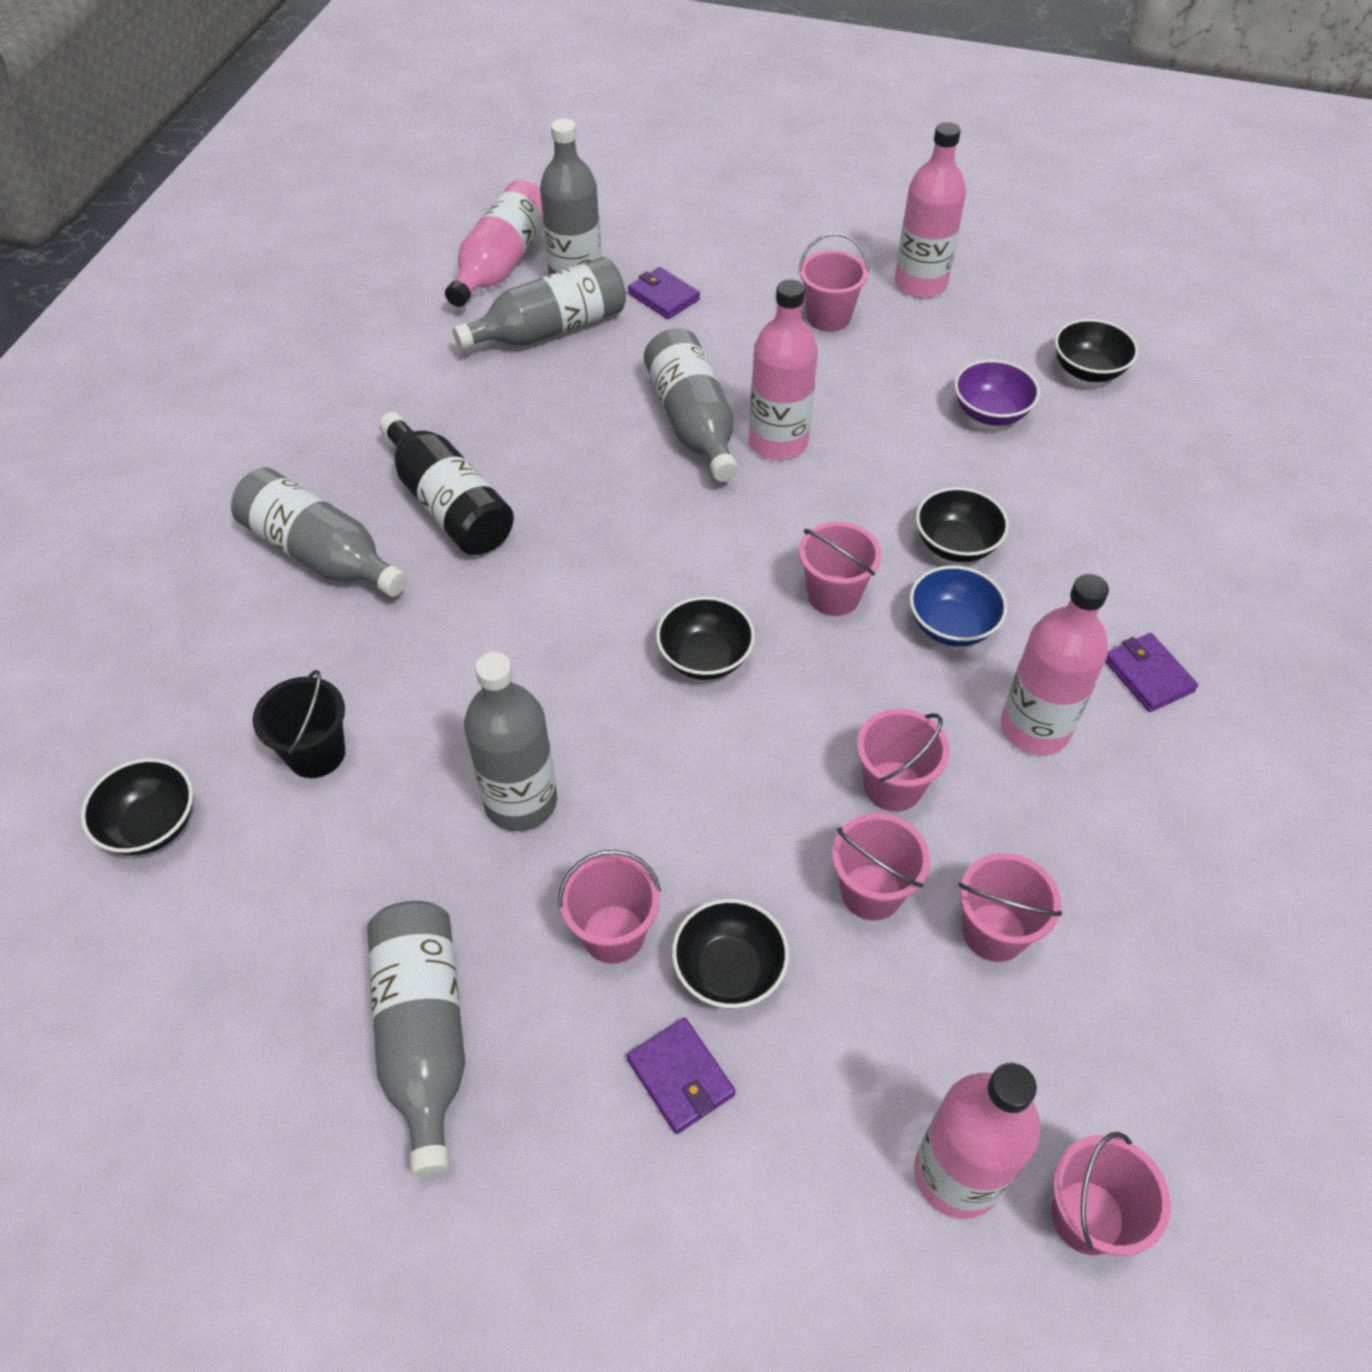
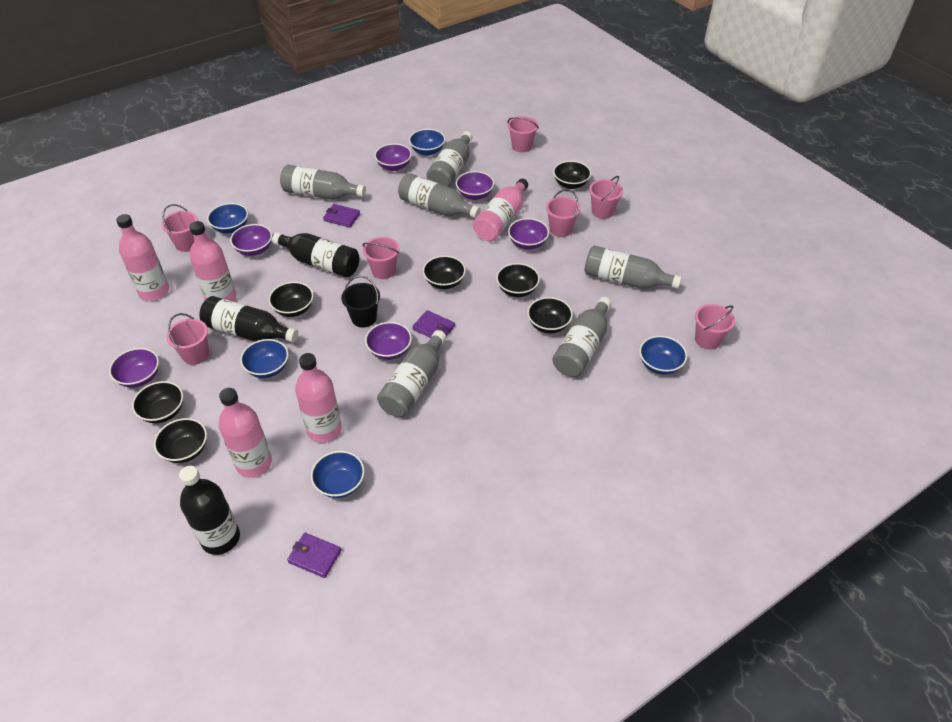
black bottle: 1 -> 3
black bowl: 5 -> 7
blue bowl: 1 -> 5
purple bowl: 1 -> 6

